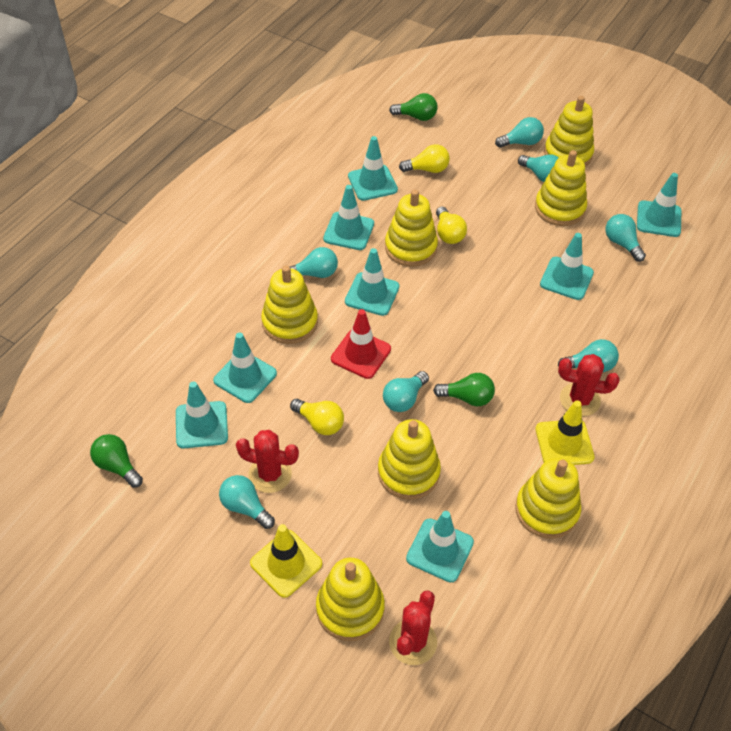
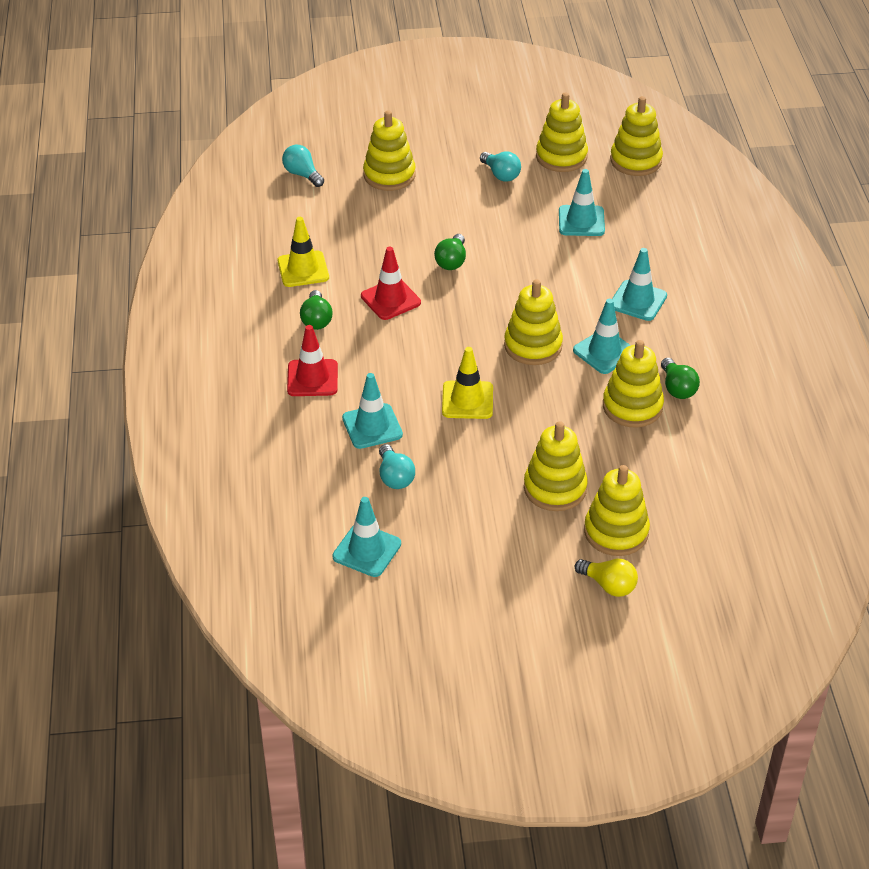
red cactus: 3 -> 0
red traffic cone: 1 -> 2
turquoise light bulb: 7 -> 3
turquoise traffic cone: 8 -> 5
yellow light bulb: 3 -> 1

